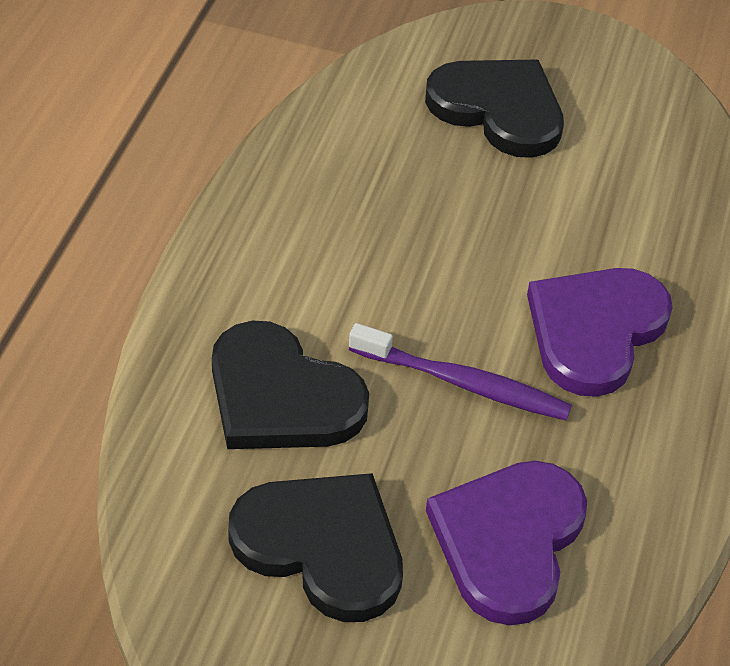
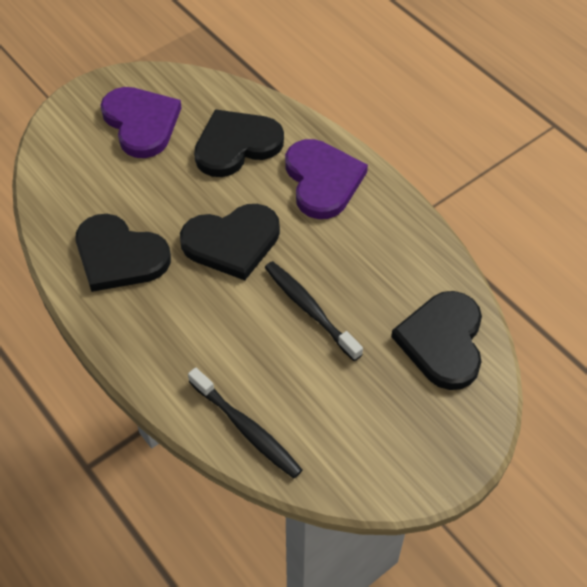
black heart: 3 -> 4
black toothbrush: 0 -> 2
purple toothbrush: 1 -> 0

